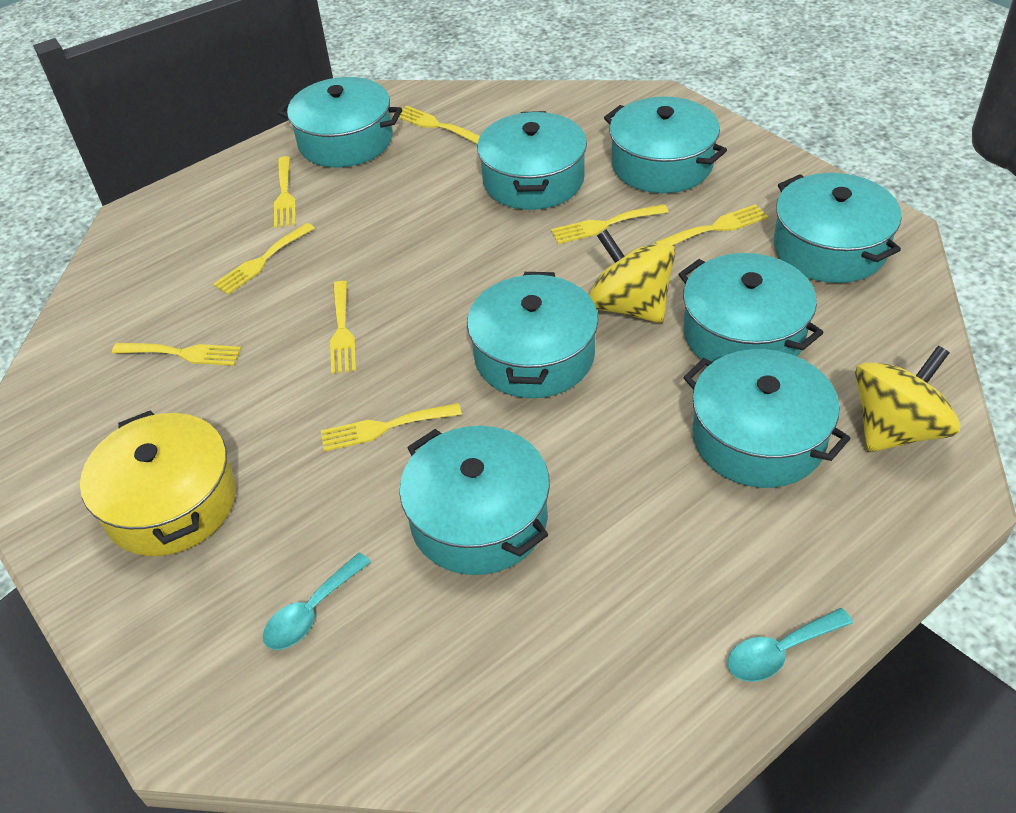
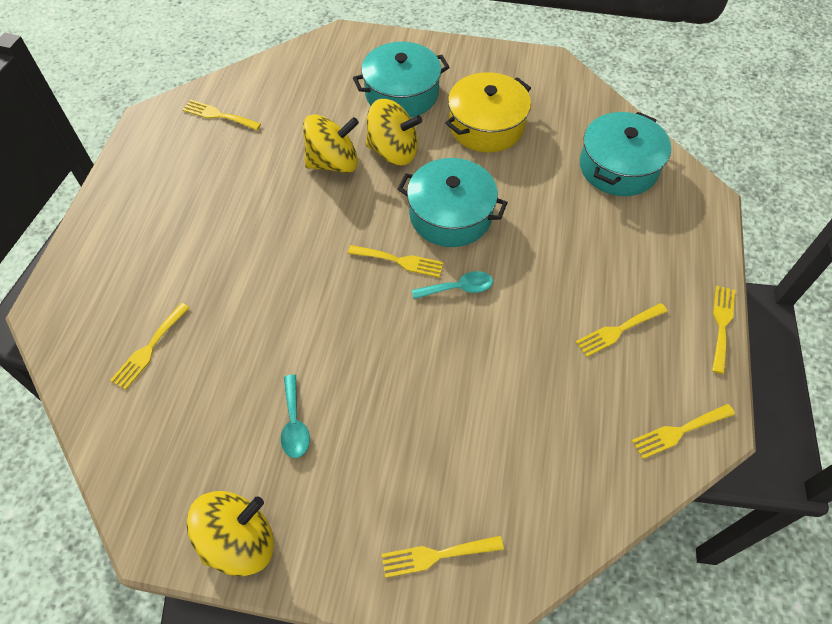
turquoise pot: 8 -> 3
yellow fork: 8 -> 7
yellow spinning top: 2 -> 3

